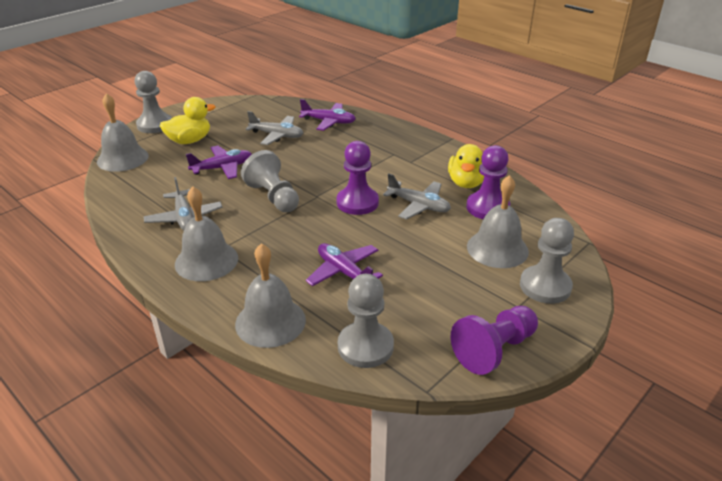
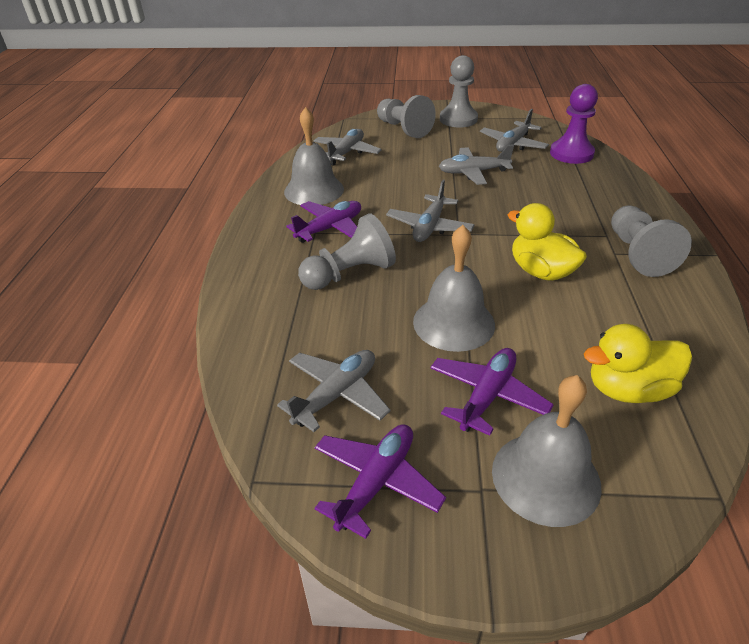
grey bell: 4 -> 3
grey plane: 3 -> 5
purple pawn: 3 -> 1

